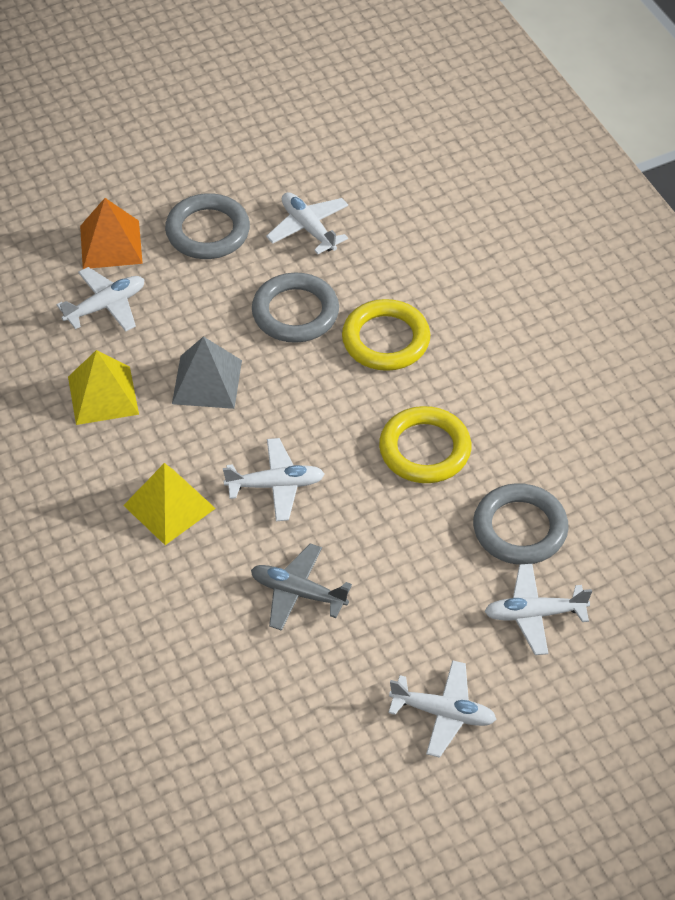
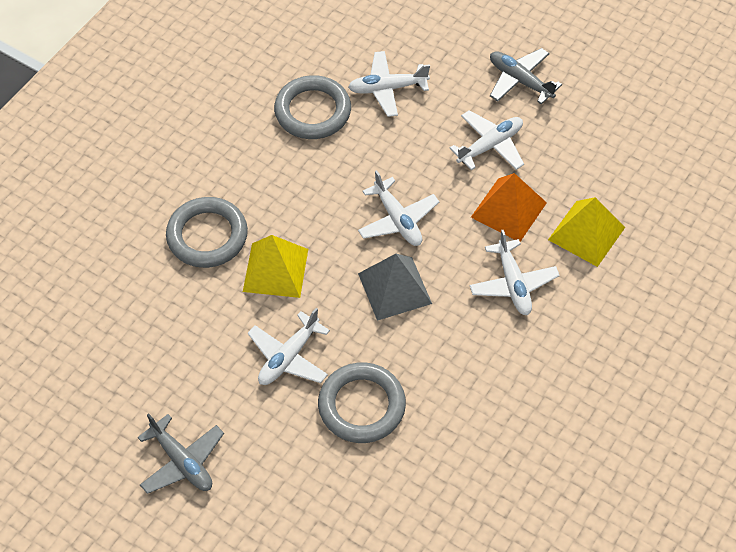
grey plane: 1 -> 2
yellow ring: 2 -> 0

